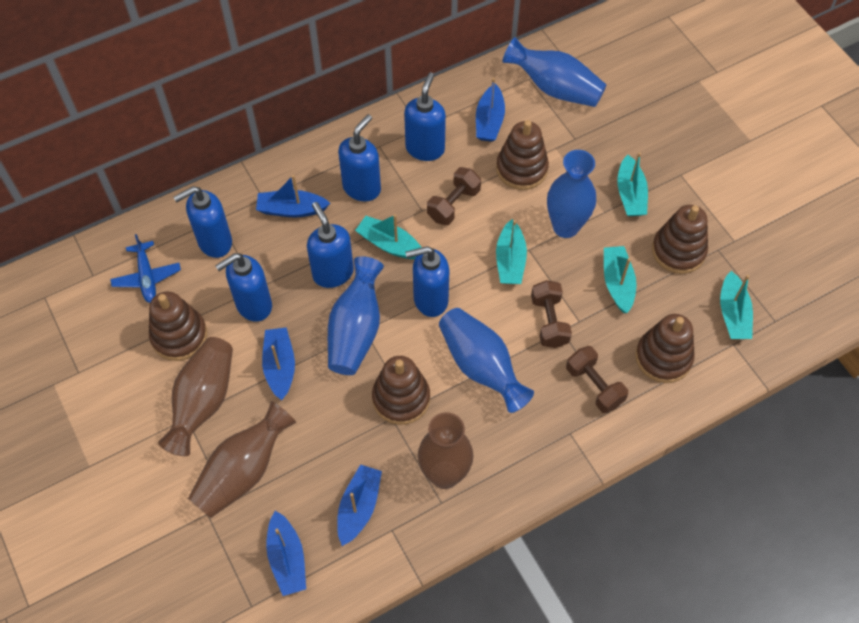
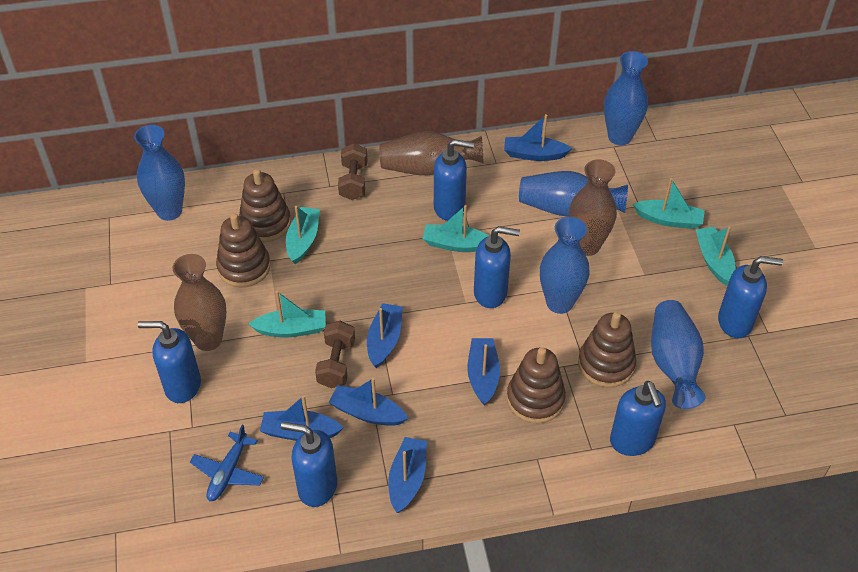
blue boat: 5 -> 6
blue vase: 4 -> 5
brown dumbbell: 3 -> 2
brown stacking toy: 5 -> 4

